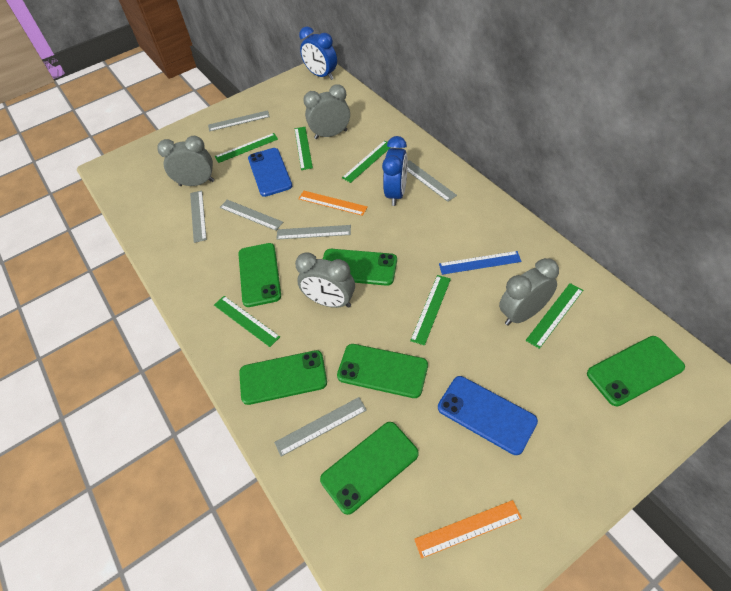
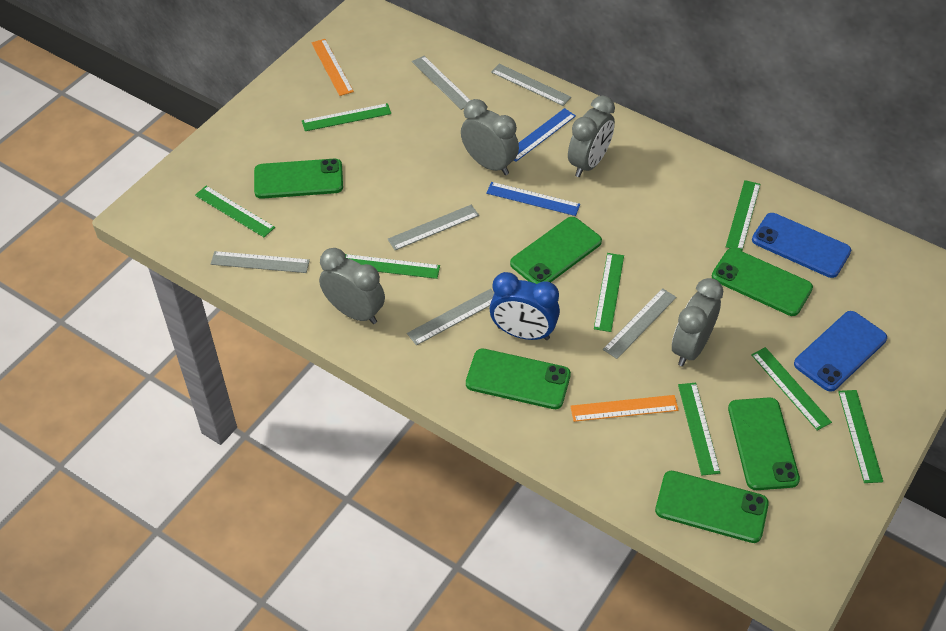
blue clock: 2 -> 1
blue ruler: 1 -> 2
green ruler: 6 -> 8

